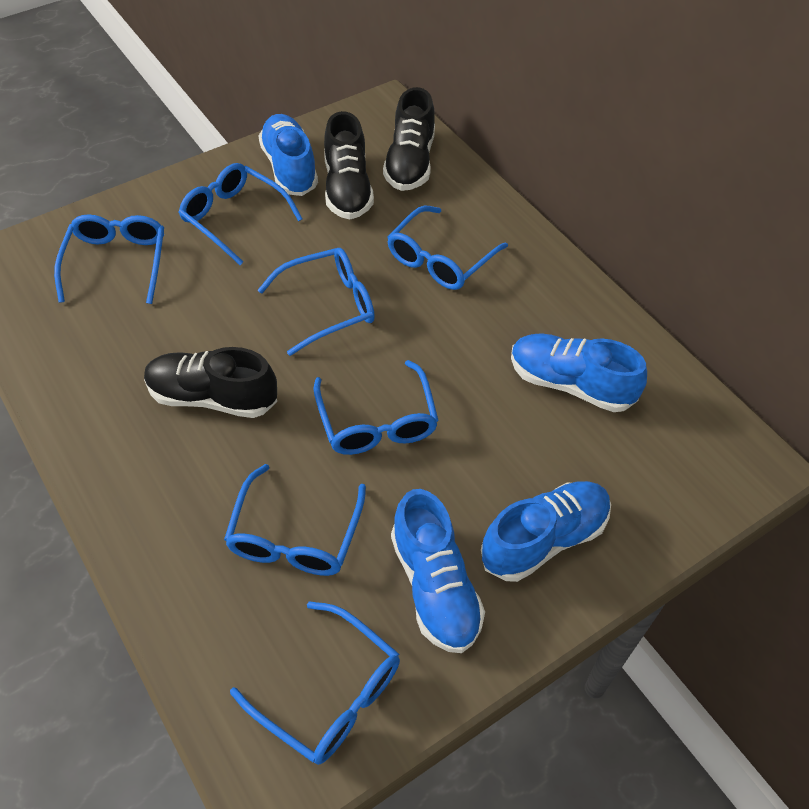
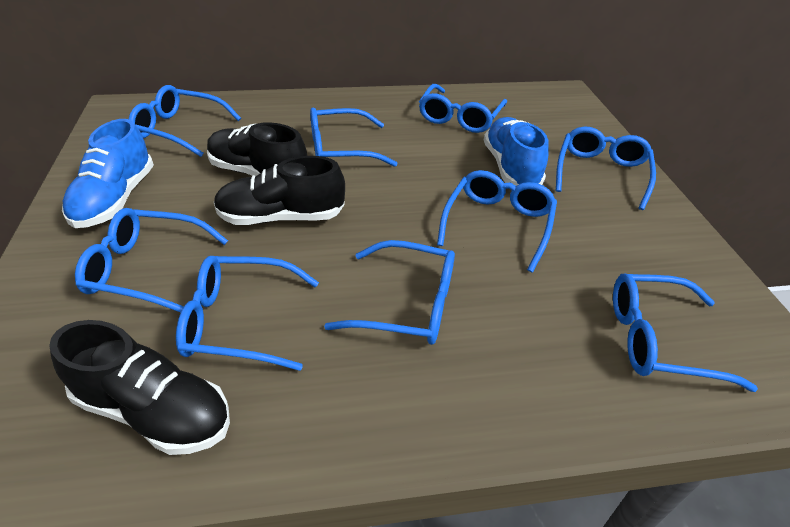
blue glasses: 7 -> 9
blue shoe: 4 -> 2

